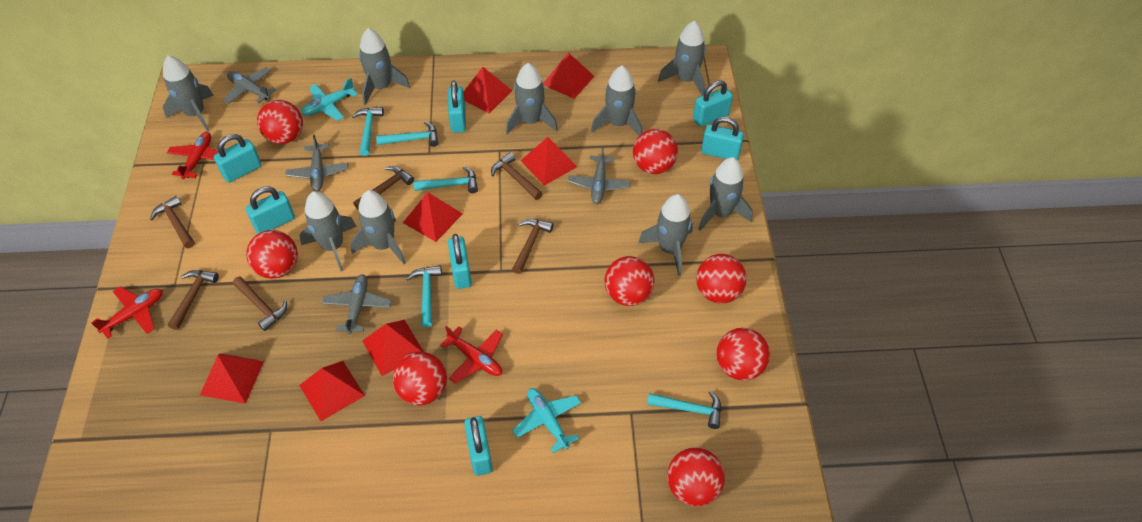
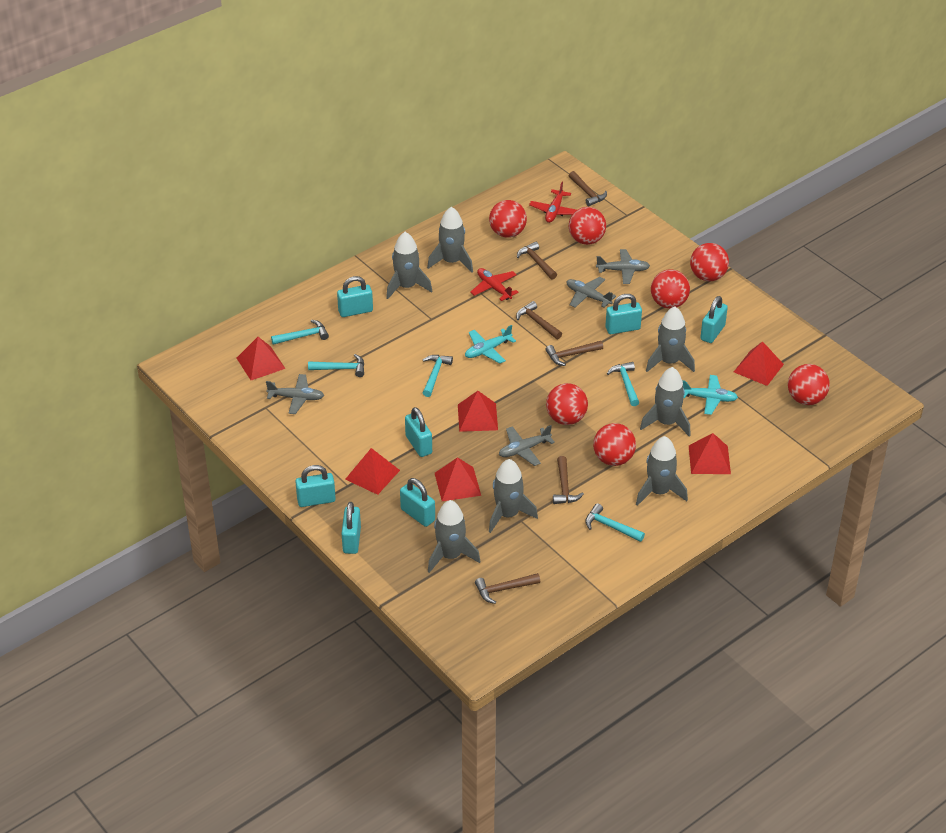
grey rocket: 9 -> 7
red ball: 8 -> 7
red plane: 3 -> 2
red pyramid: 7 -> 6

